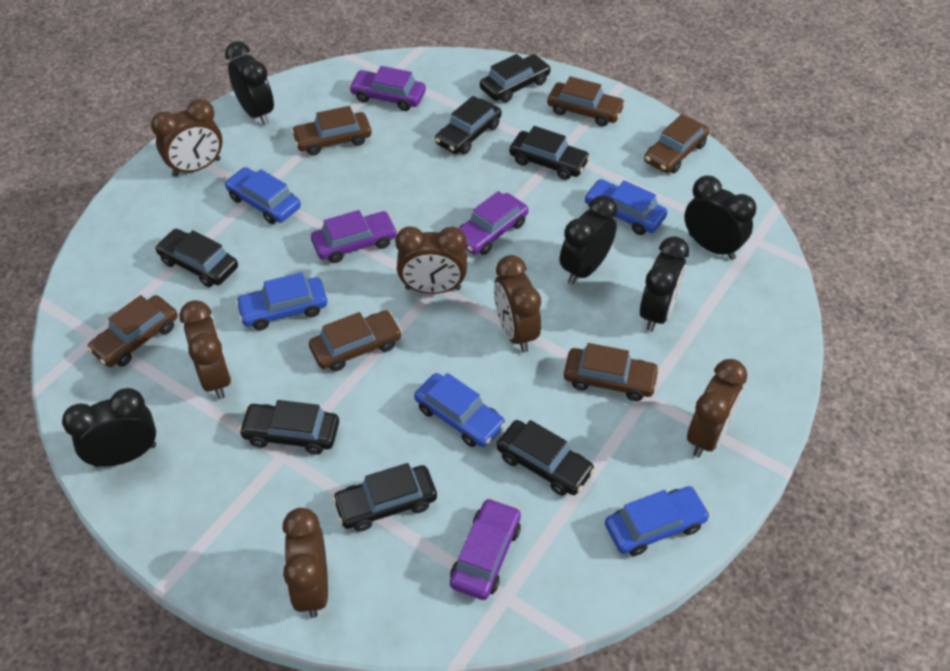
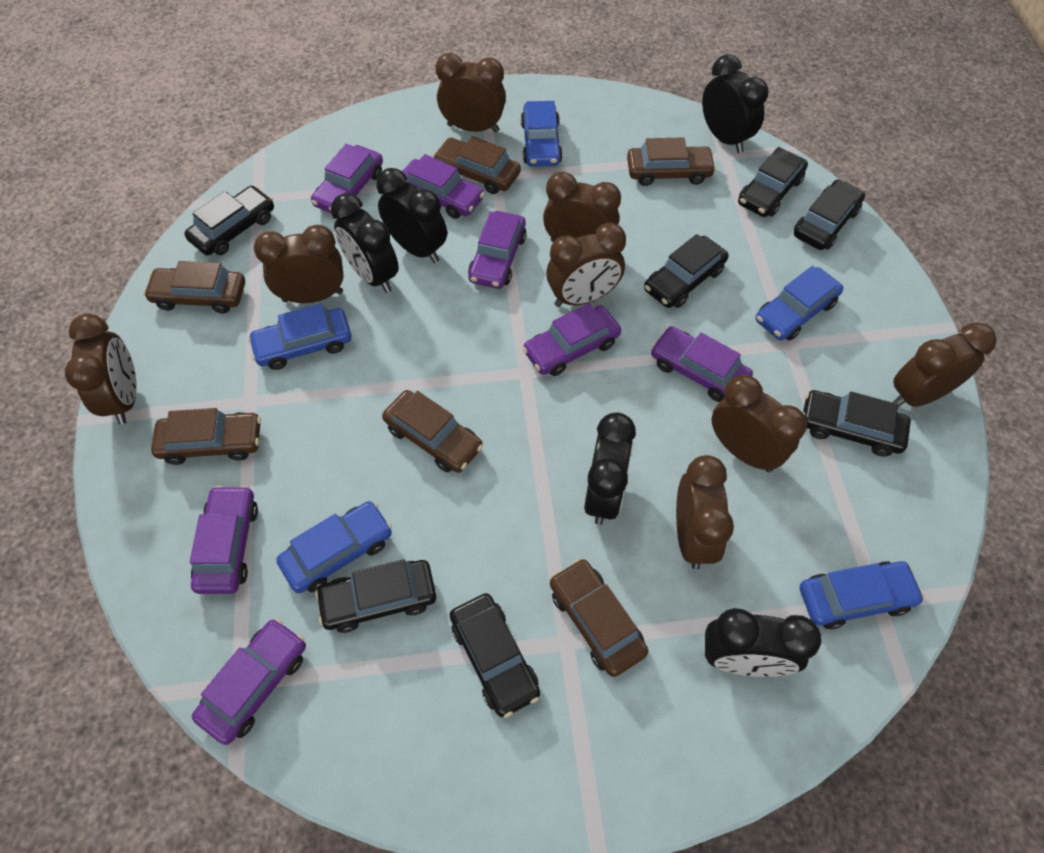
brown clock: 6 -> 8
purple car: 4 -> 7

